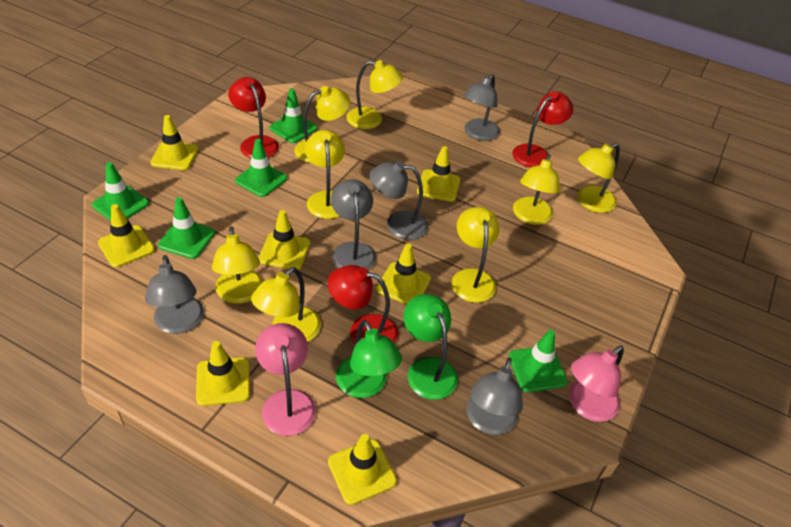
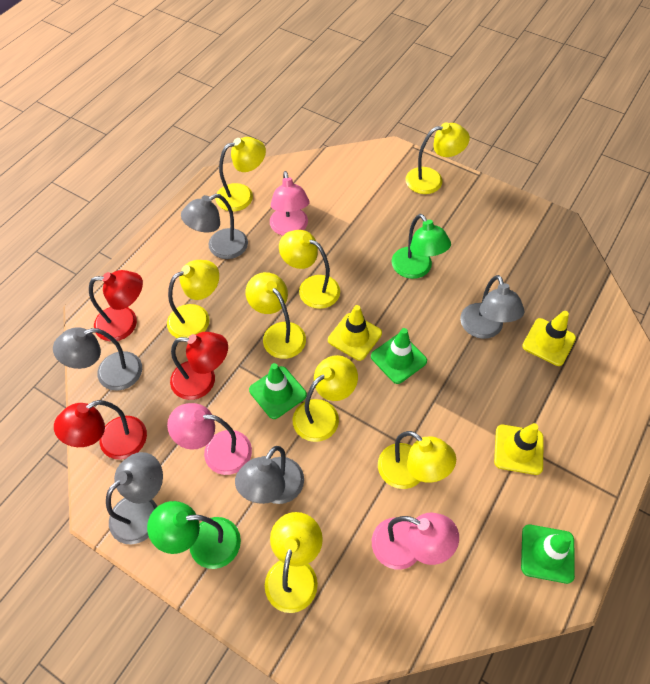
green traffic cone: 5 -> 3
pink lamp: 2 -> 3
yellow traffic cone: 7 -> 3

